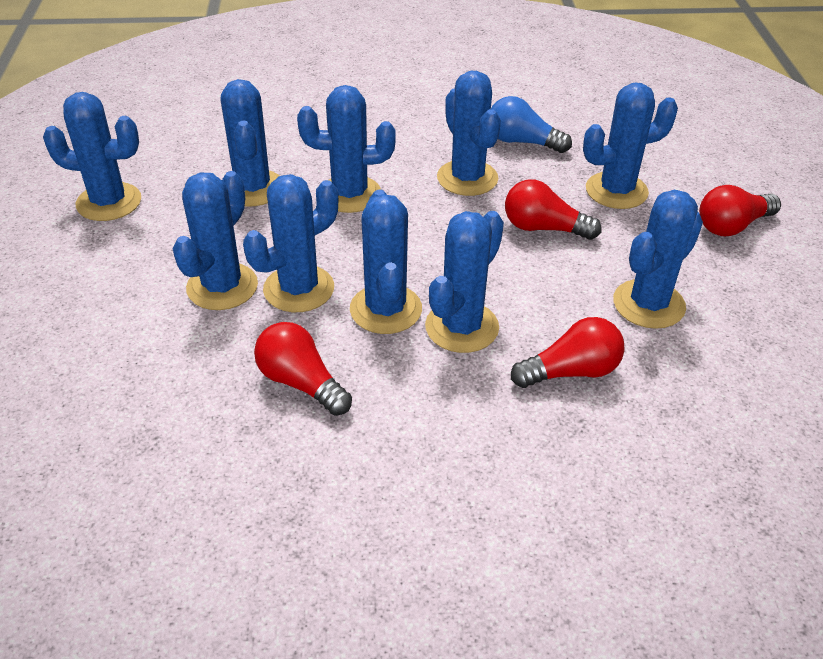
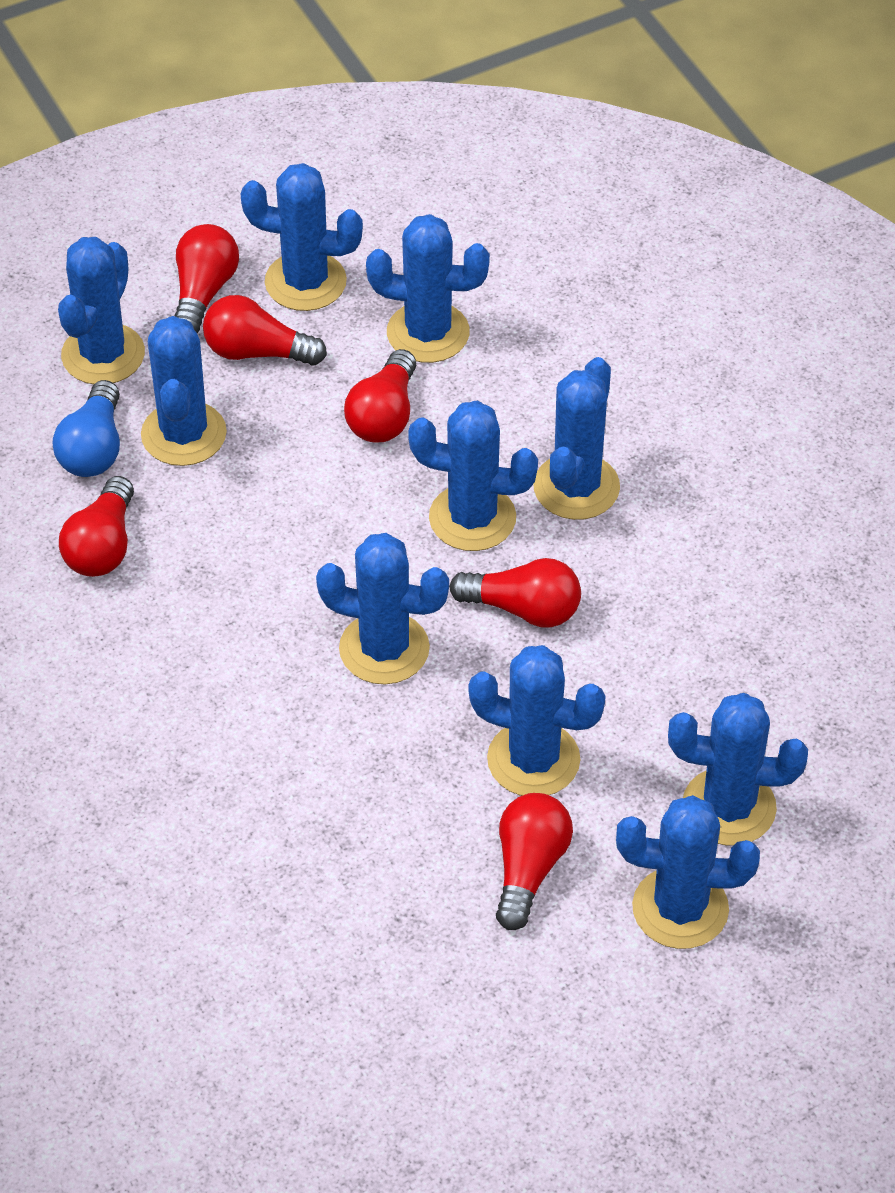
red light bulb: 4 -> 6

